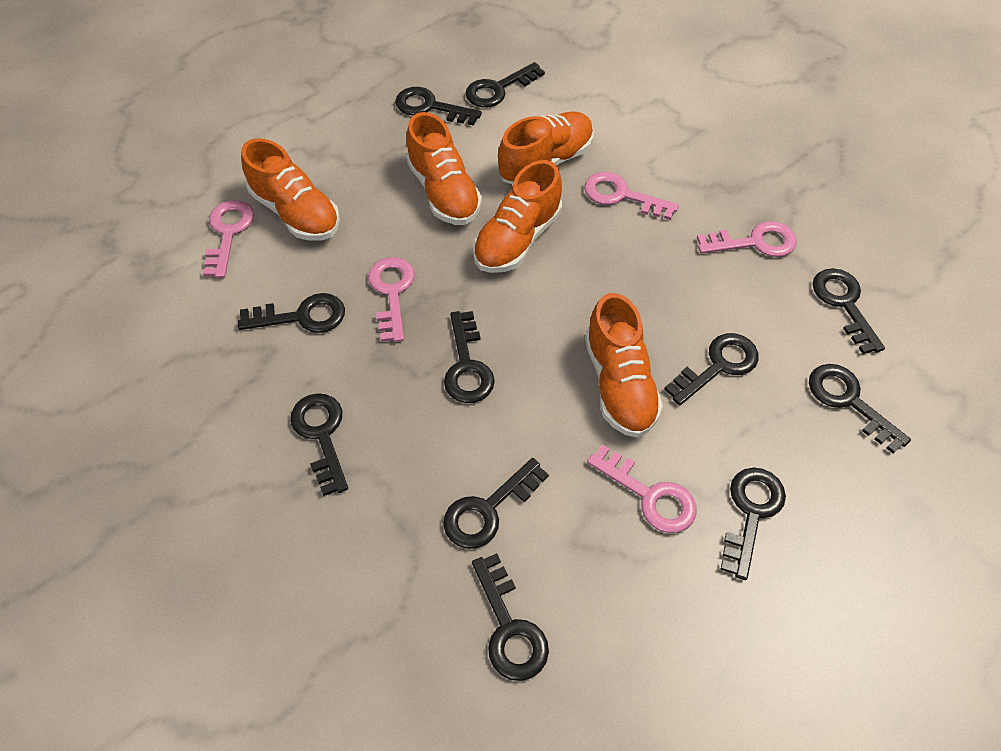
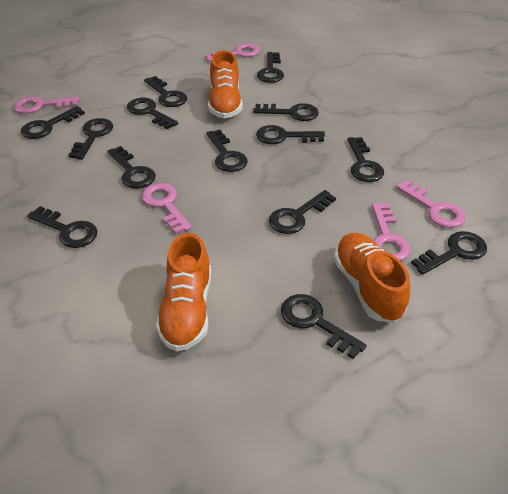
black key: 11 -> 14
orange shoe: 5 -> 3

